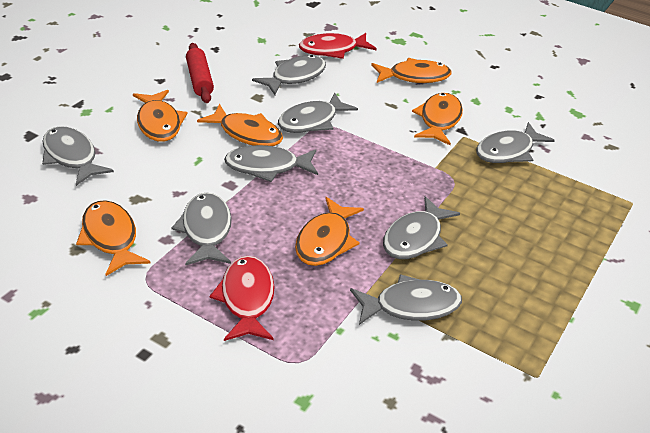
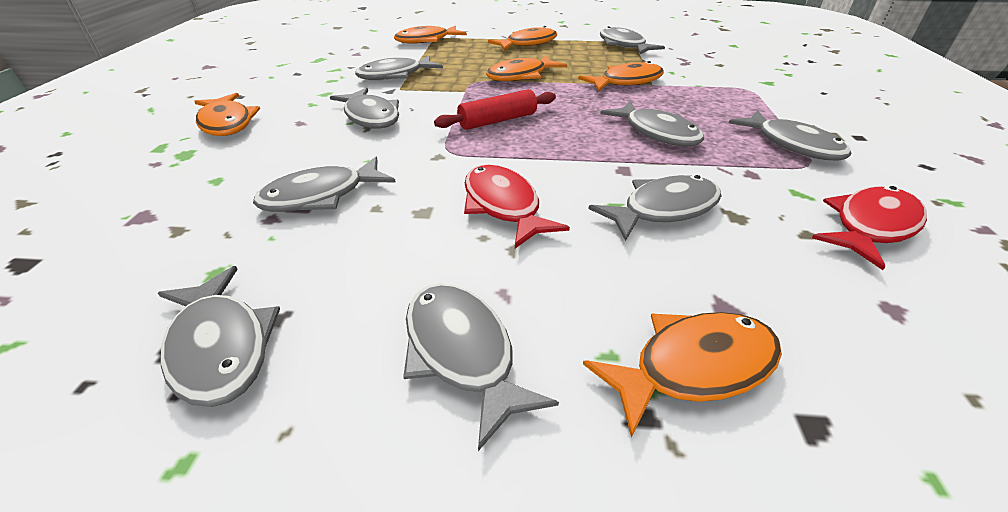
grey fish: 8 -> 9

